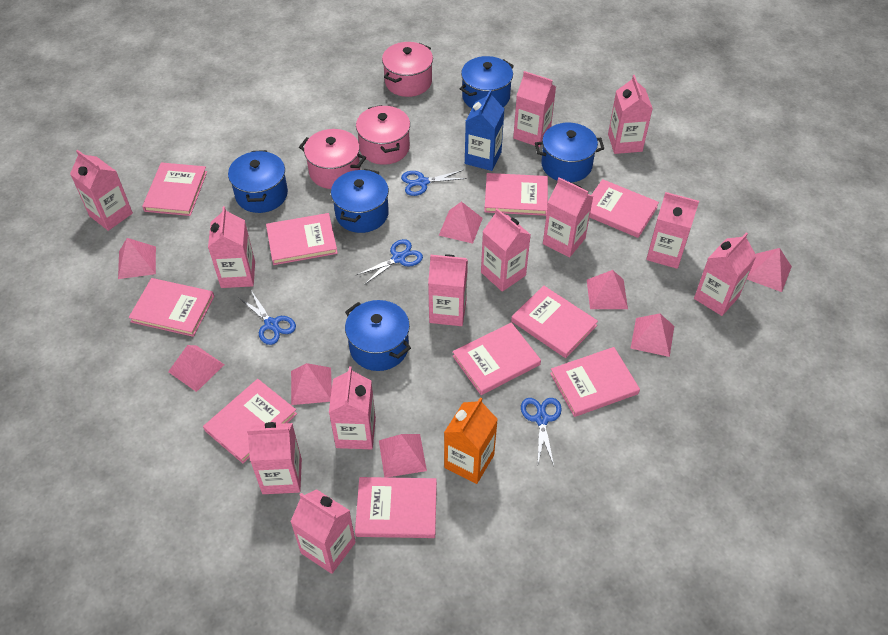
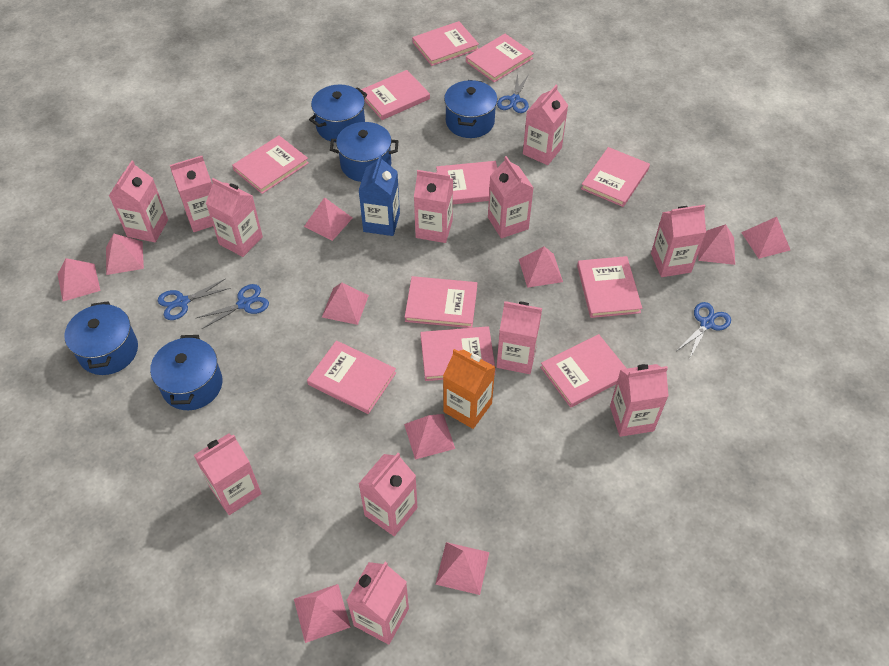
pink book: 10 -> 11
pink pot: 3 -> 0
pink pyramid: 8 -> 10

